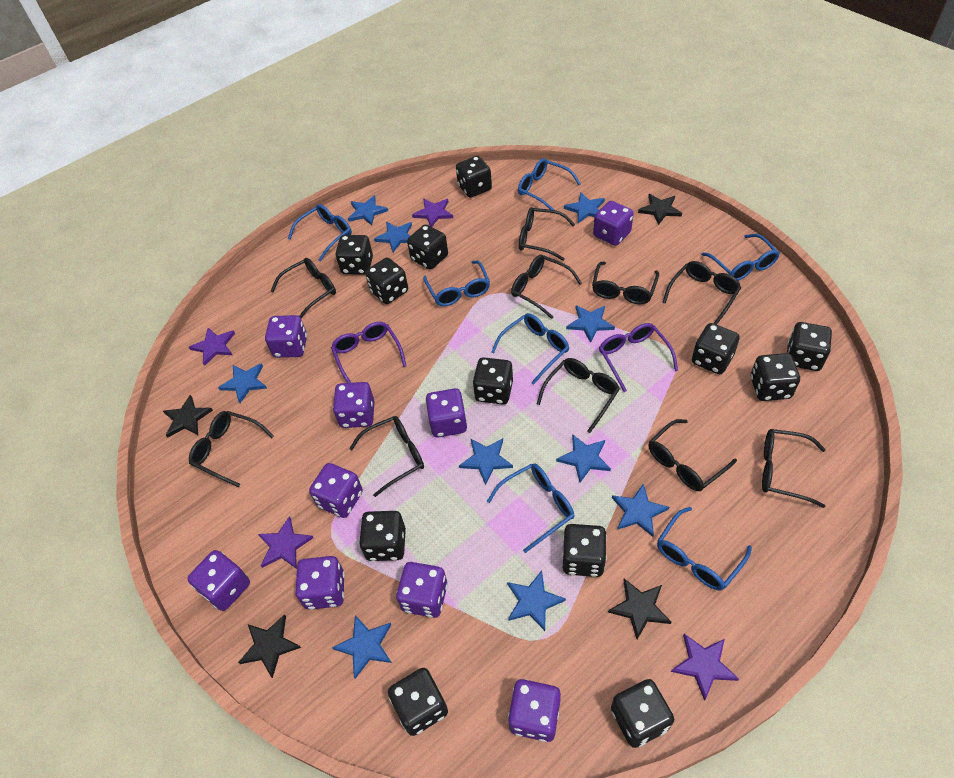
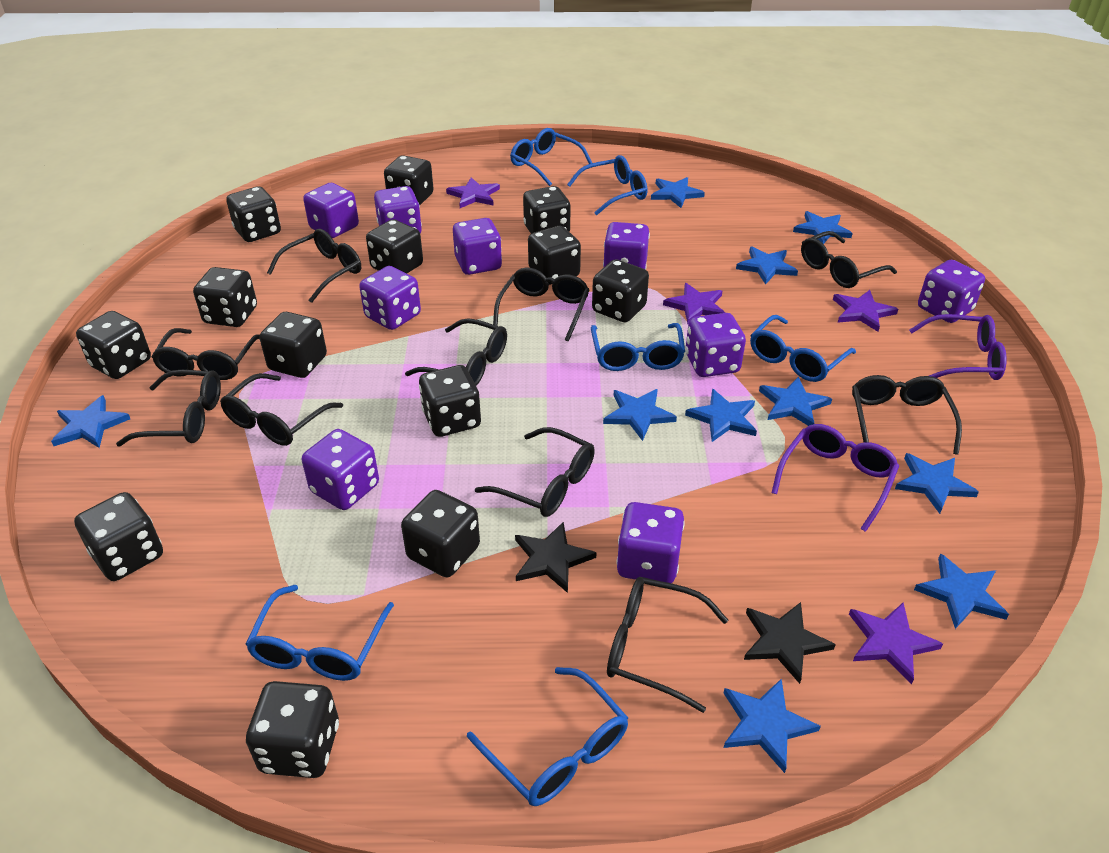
black dice: 12 -> 13
black star: 4 -> 2
blue glasses: 7 -> 6

